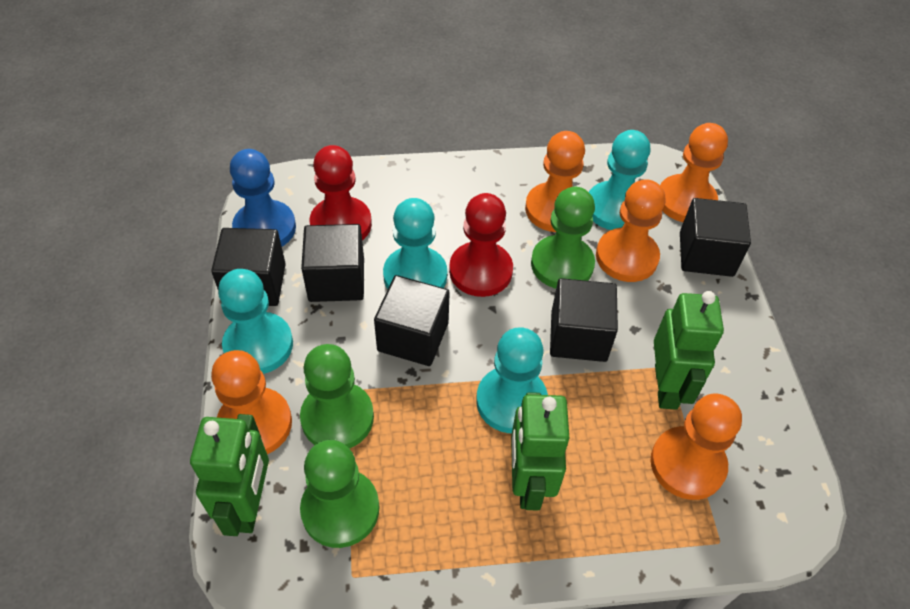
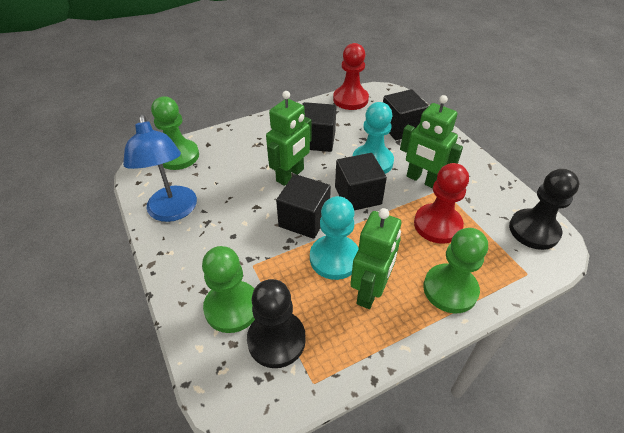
black cube: 5 -> 4
black pawn: 0 -> 2
blue lamp: 0 -> 1
blue pawn: 1 -> 0
orange pawn: 5 -> 0
turquoise pawn: 4 -> 2

